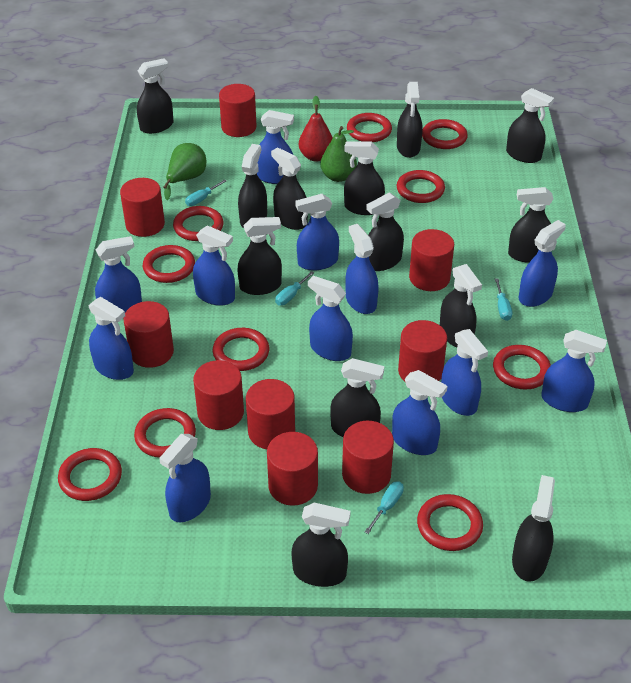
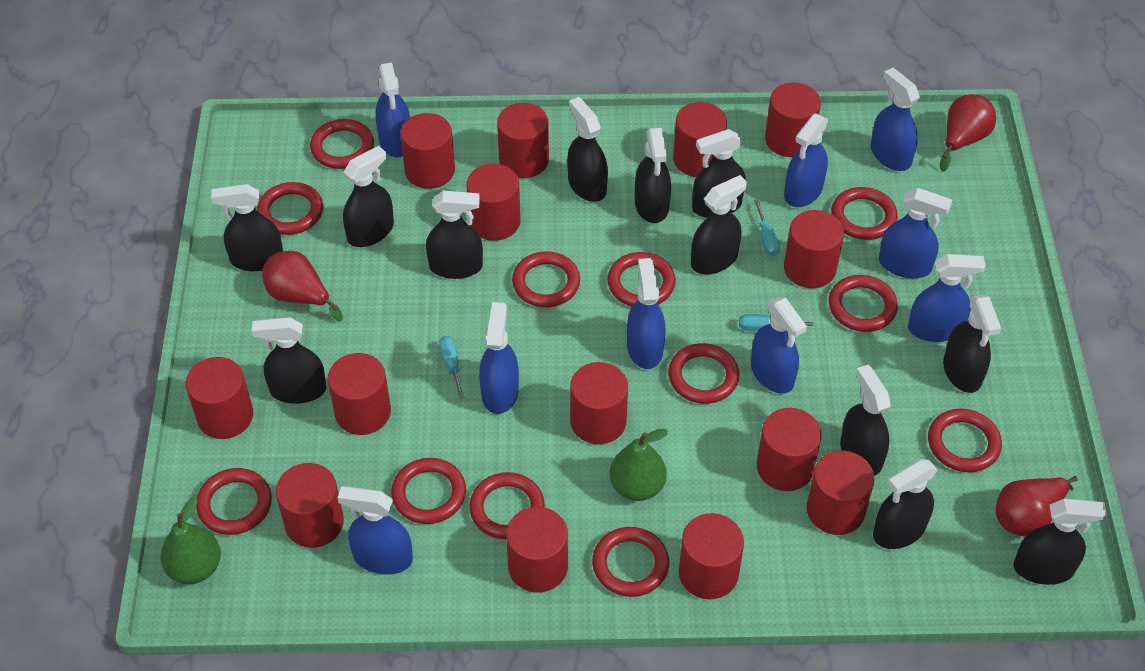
black spray bottle: 13 -> 12
blue spray bottle: 12 -> 9
red cylinder: 9 -> 14
red pear: 1 -> 3
red ring: 10 -> 12
turquoise screwdriver: 4 -> 3

